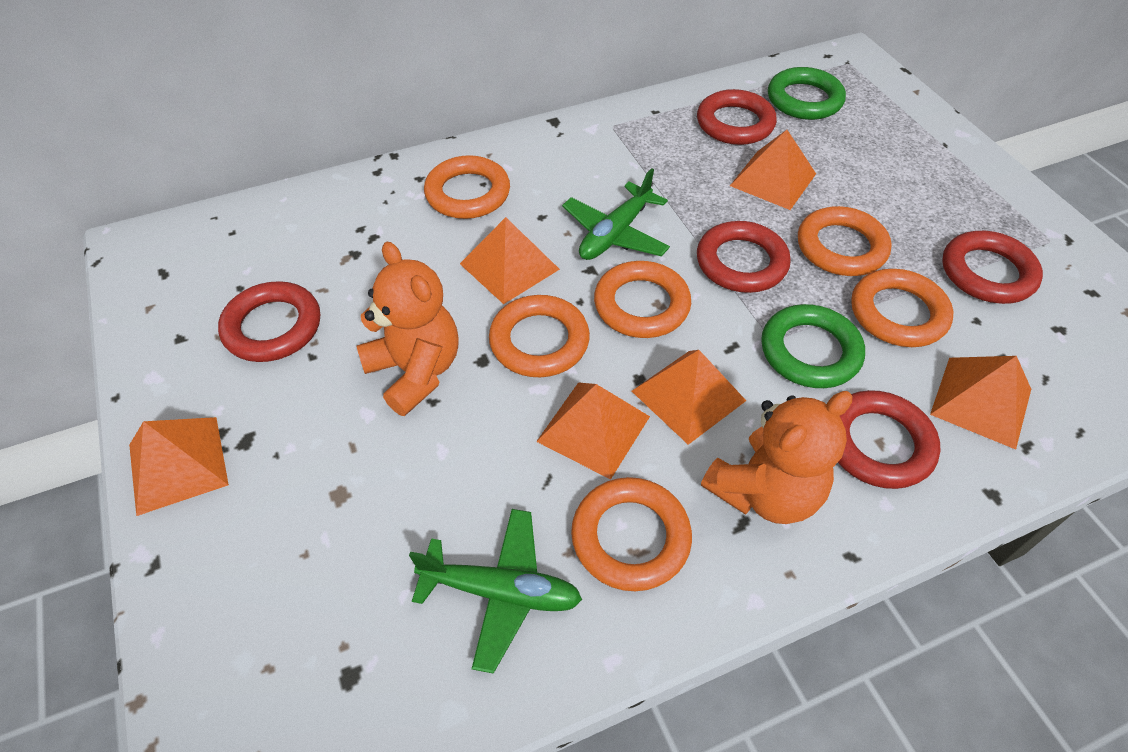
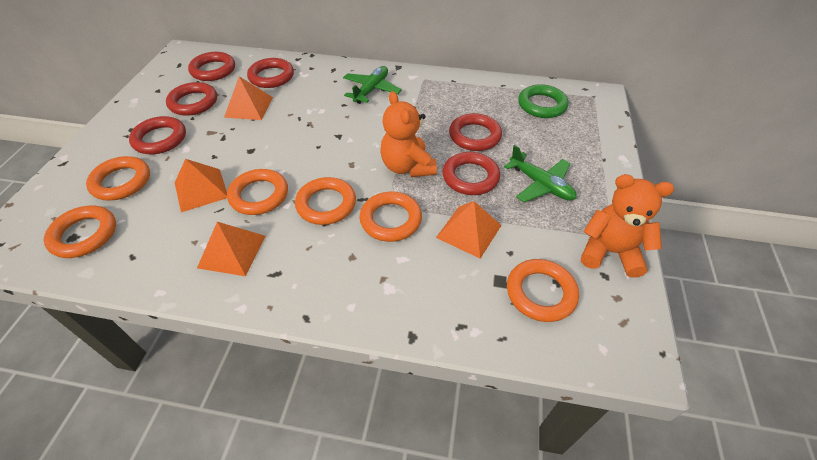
green ring: 2 -> 1
orange pyramid: 6 -> 4
red ring: 5 -> 6

